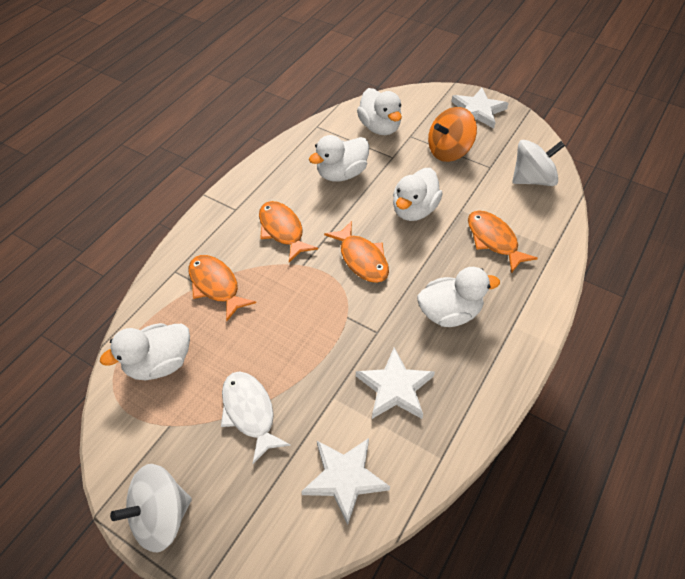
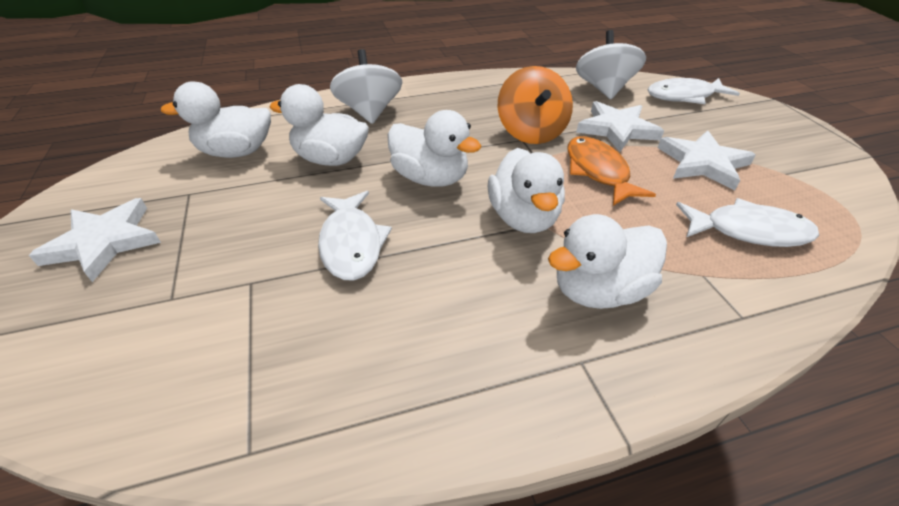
orange fish: 4 -> 1
white fish: 1 -> 3

